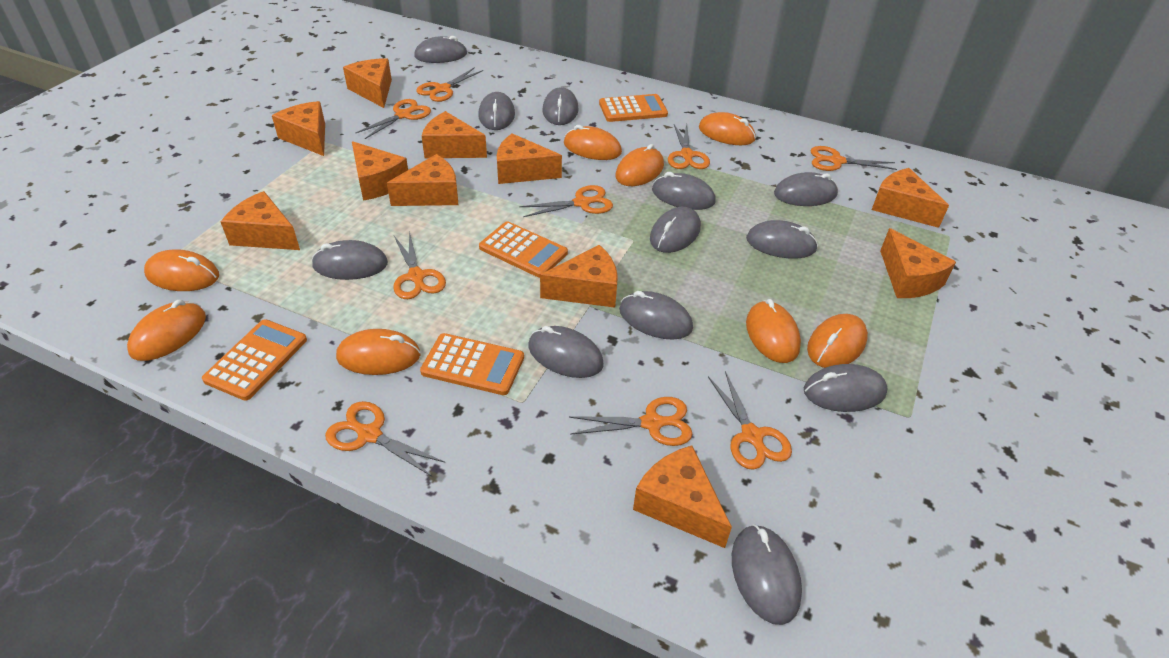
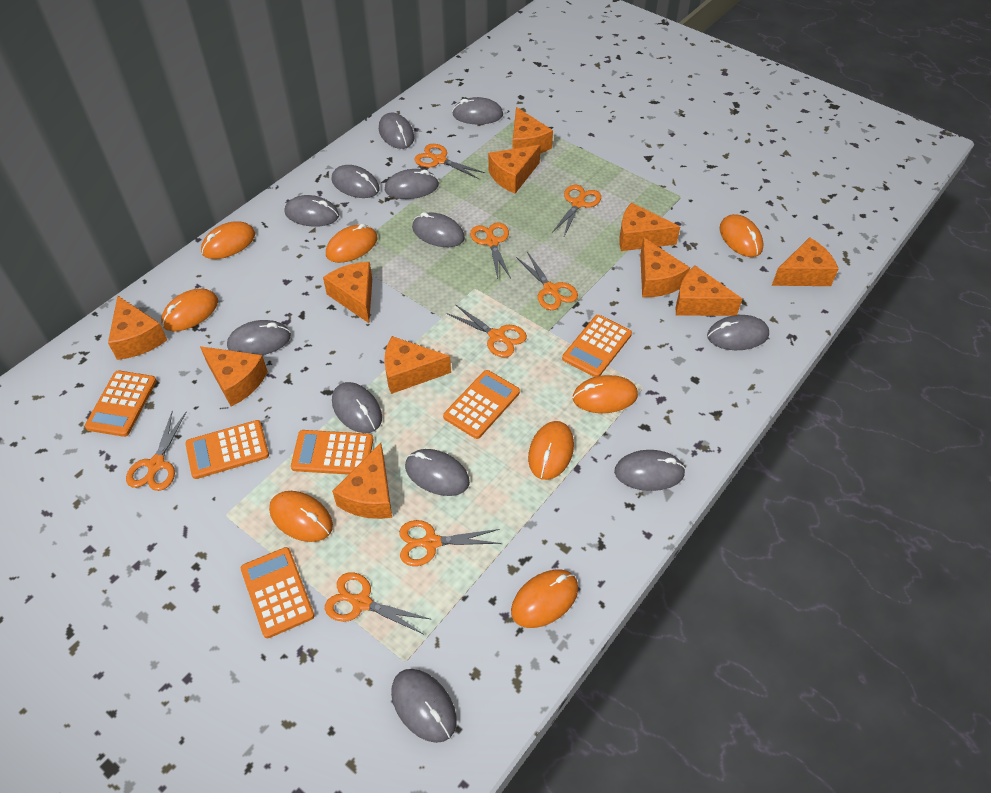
orange calculator: 4 -> 6
orange scissors: 9 -> 8

